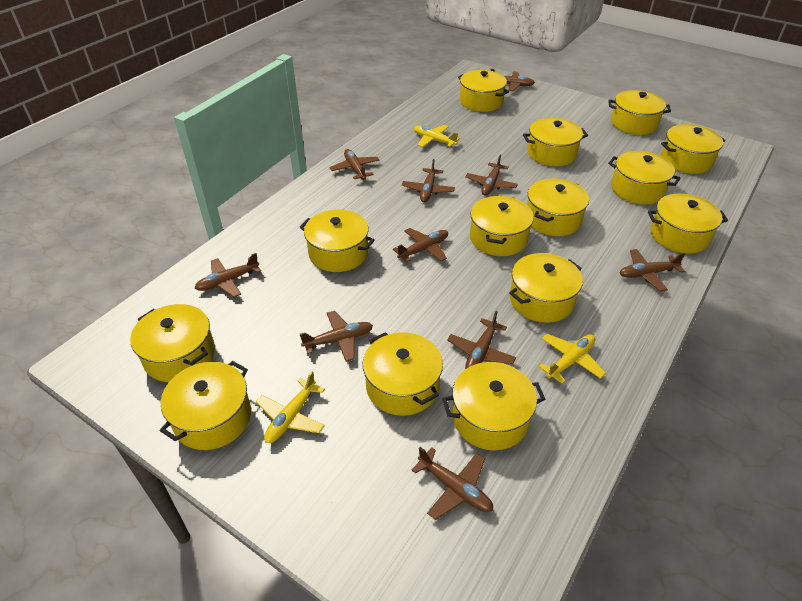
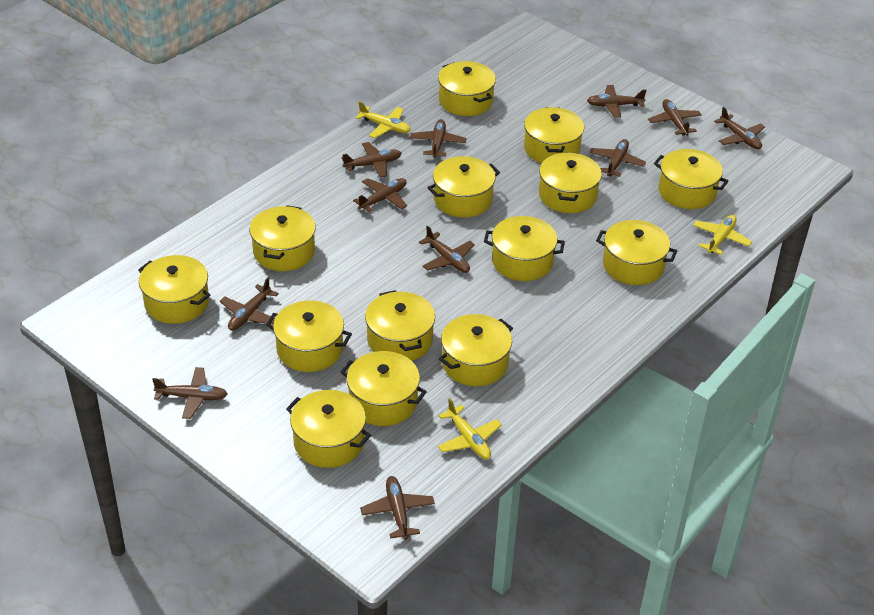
brown plane: 10 -> 11

